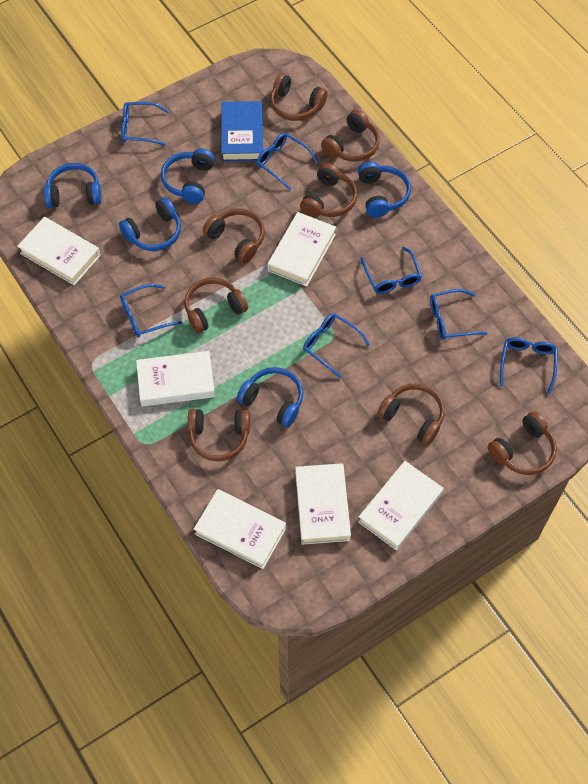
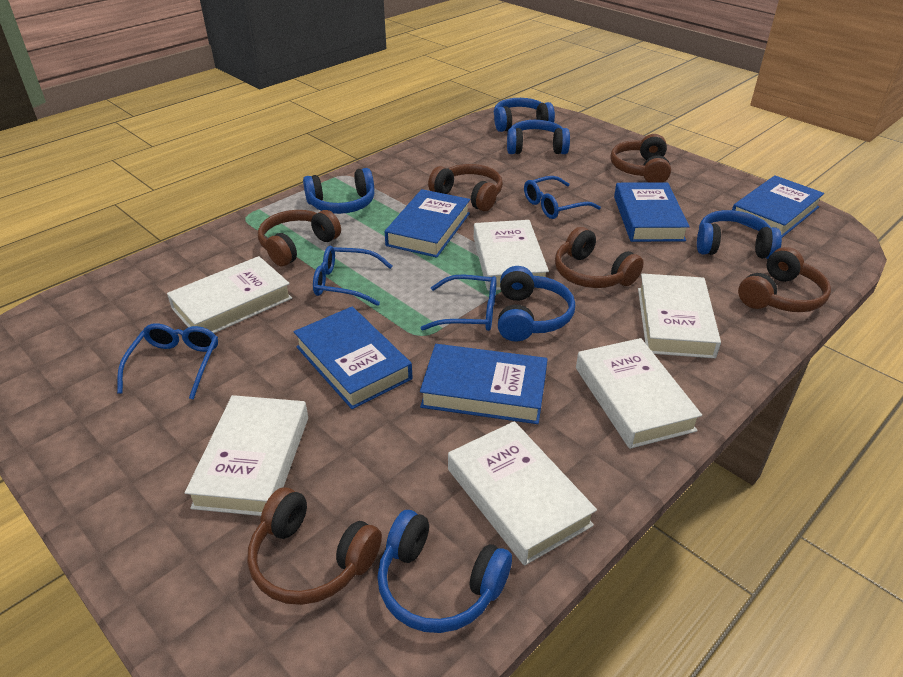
blue book: 1 -> 5
blue glasses: 7 -> 4
blue headphones: 5 -> 6
brown headphones: 8 -> 6

